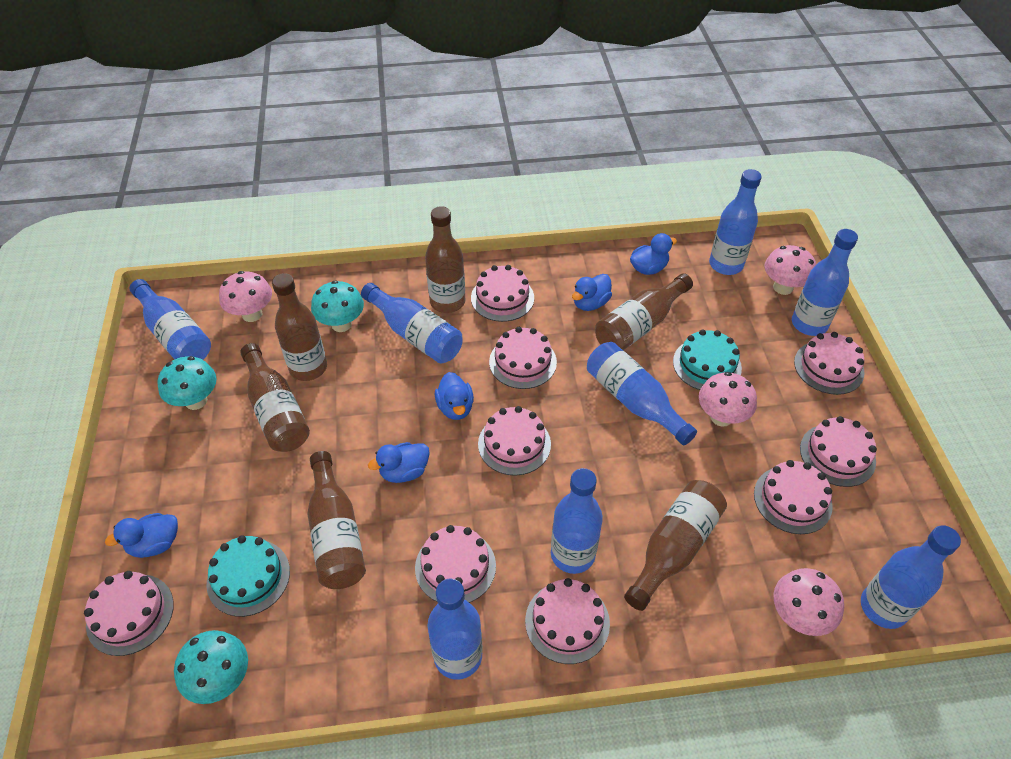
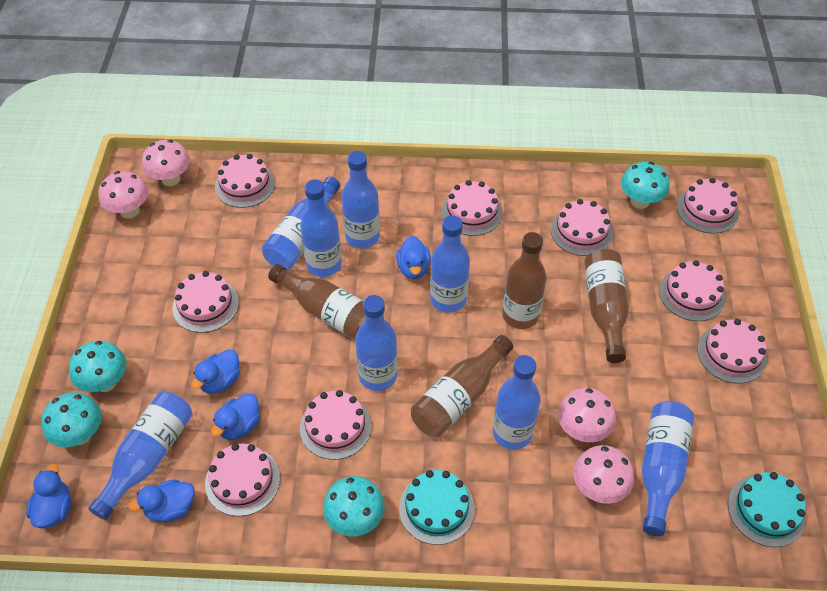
brown bottle: 6 -> 4
turquoise mushroom: 3 -> 4

